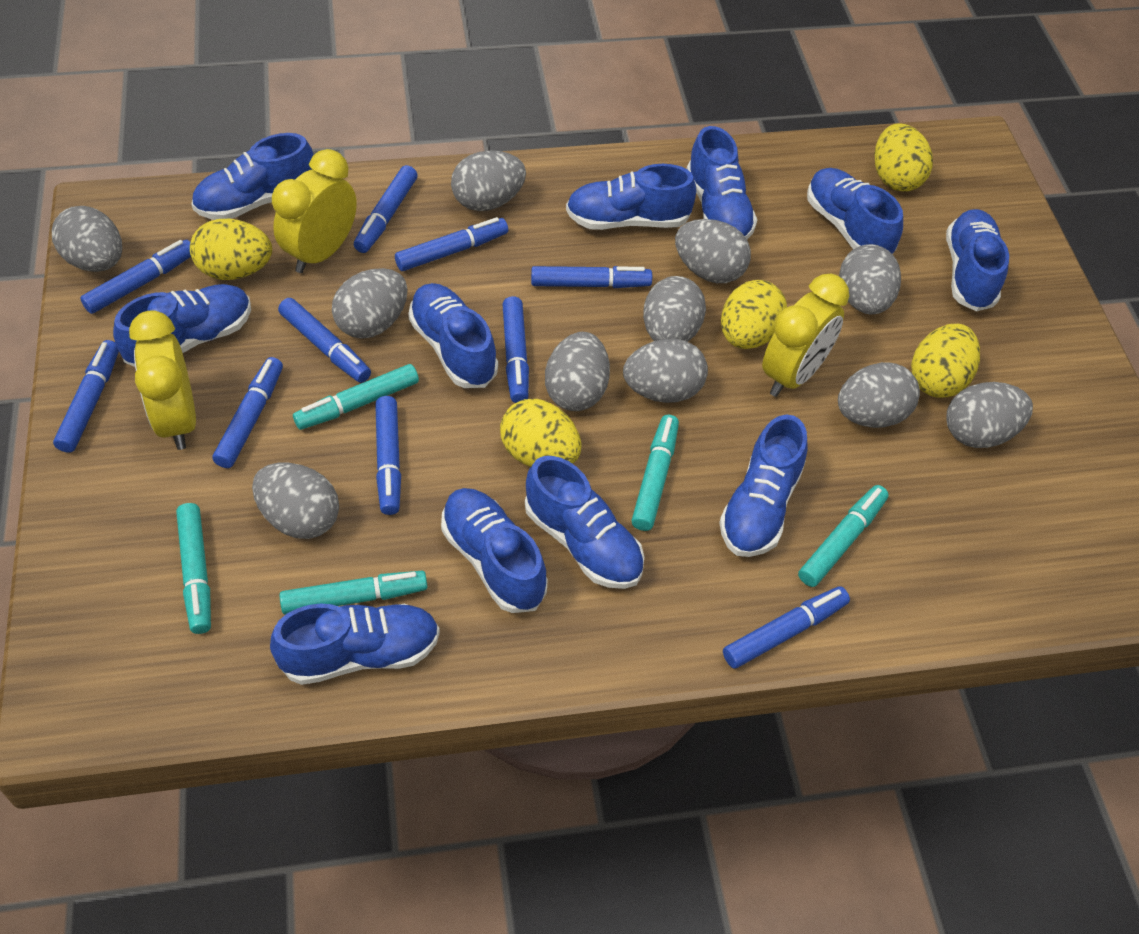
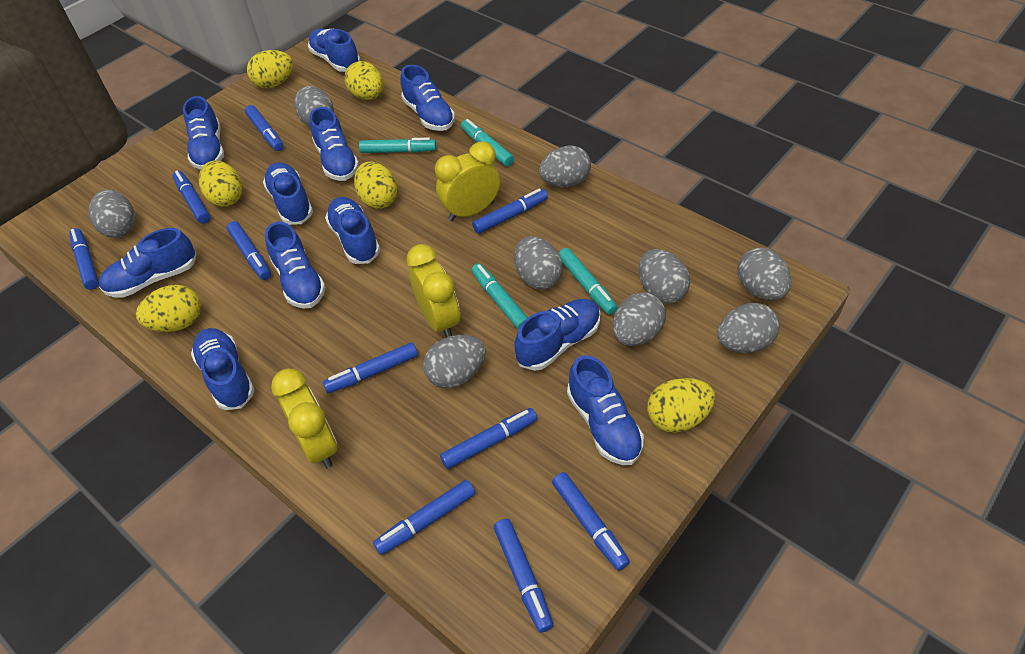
grey egg: 11 -> 9
turquoise marker: 5 -> 4
yellow egg: 5 -> 6

